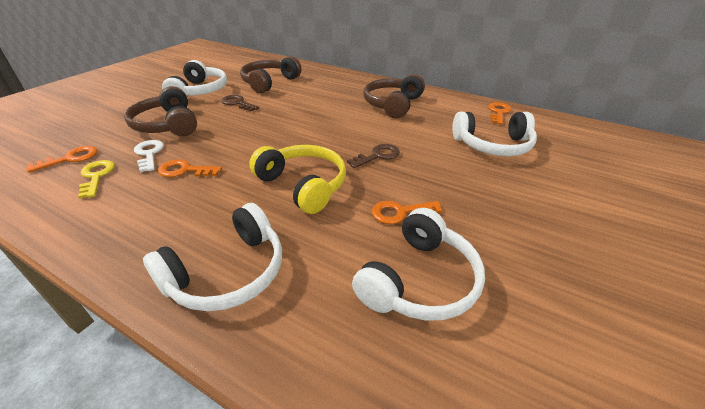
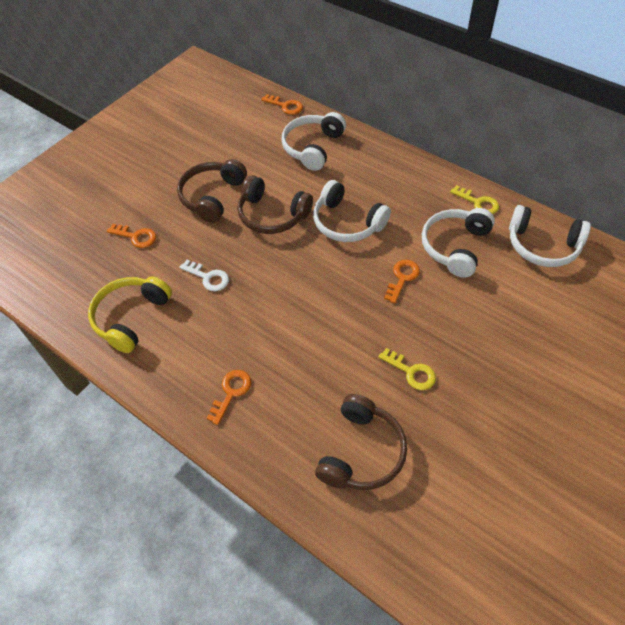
brown key: 2 -> 0
yellow key: 1 -> 2

